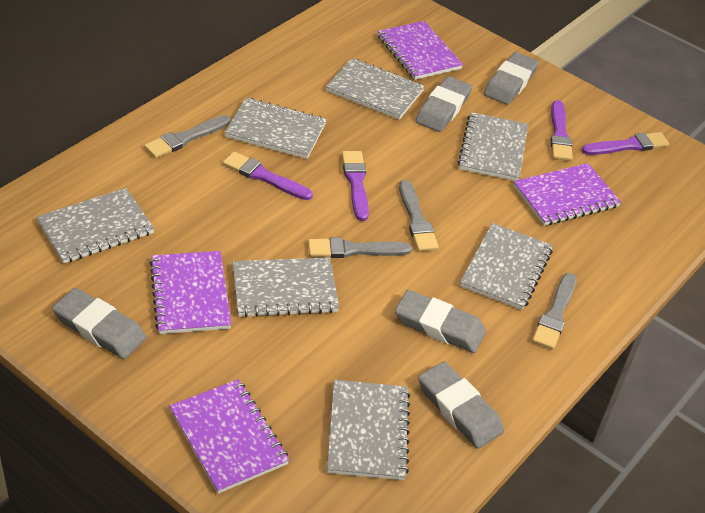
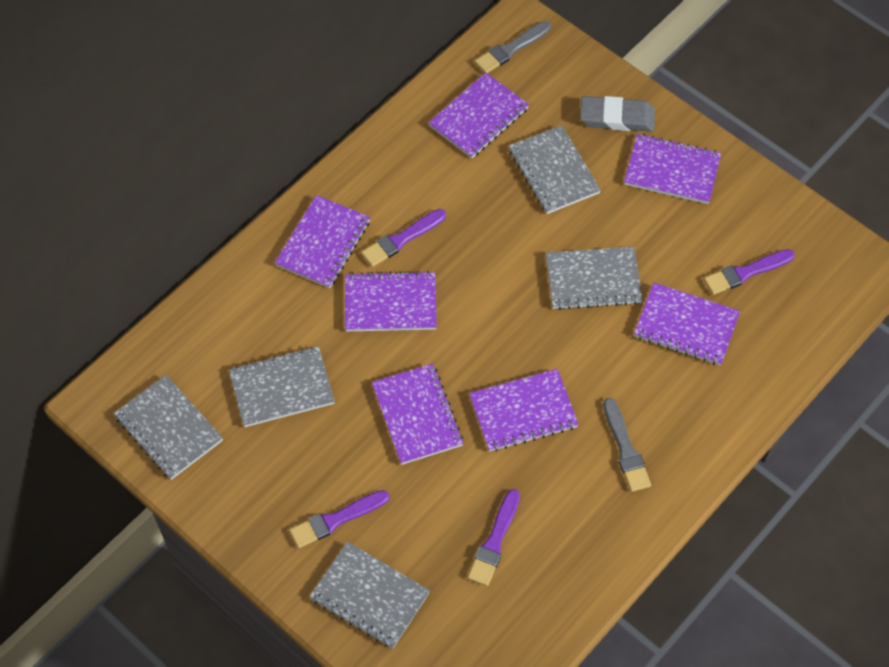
grey brush: 4 -> 2
grey eraser: 5 -> 1
grey notebook: 7 -> 5
purple notebook: 4 -> 7

